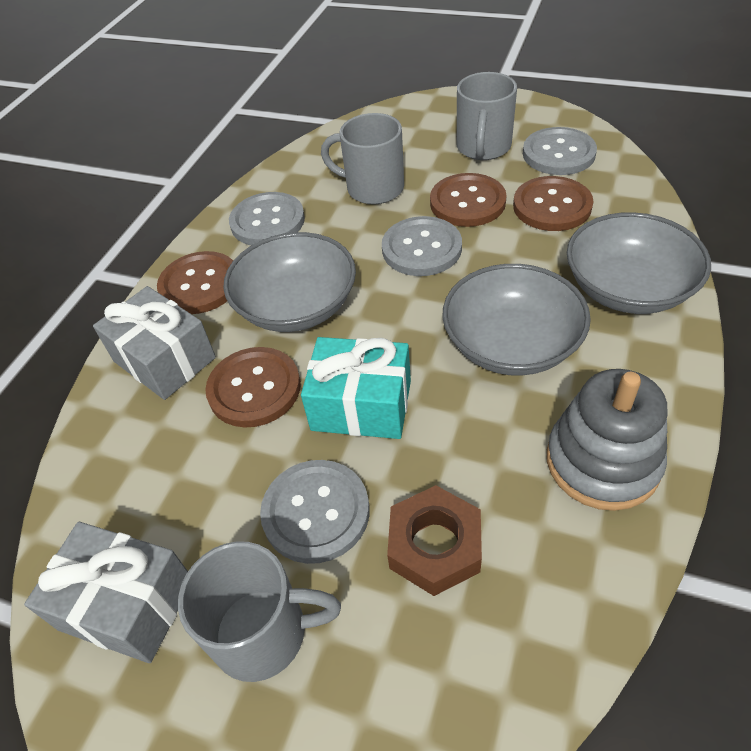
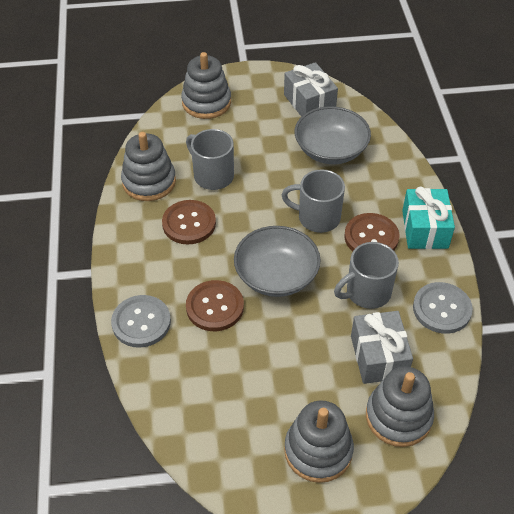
brown button: 4 -> 3
brown nut: 1 -> 0
grey bowl: 3 -> 2
grey button: 4 -> 2
grey stacking toy: 1 -> 4

